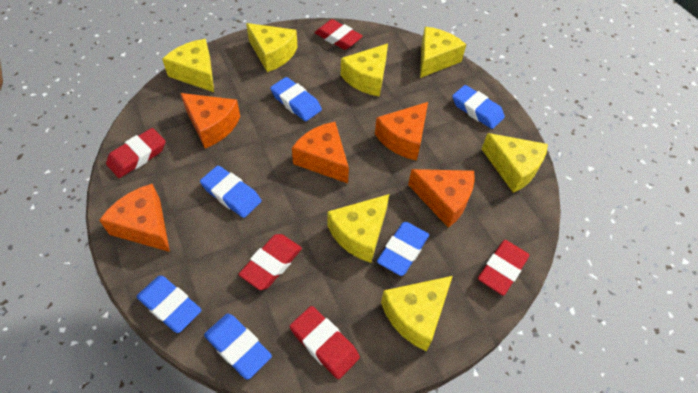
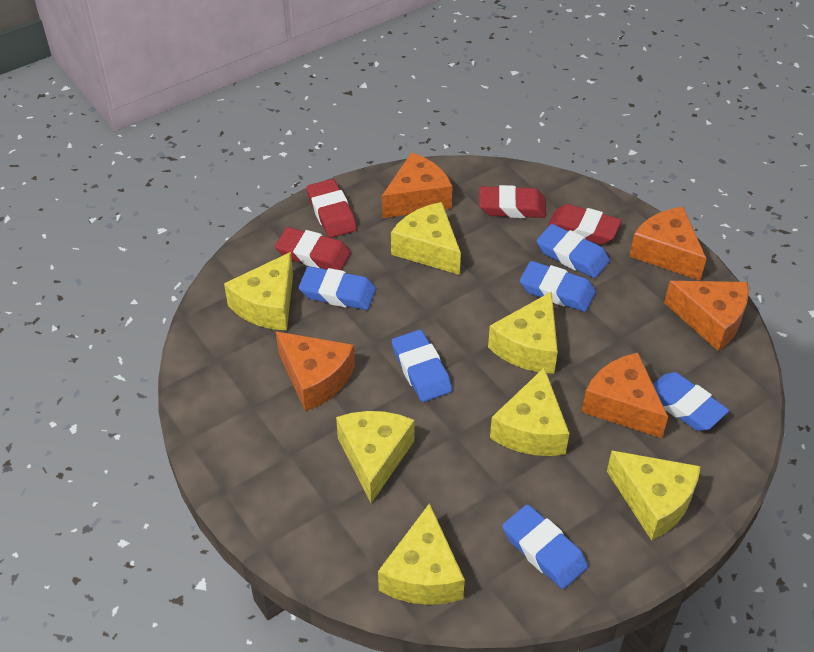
red eraser: 5 -> 4

